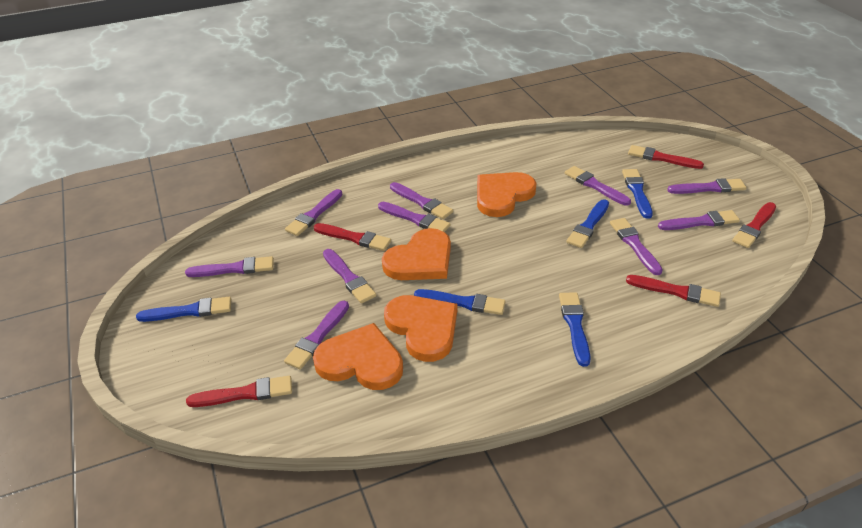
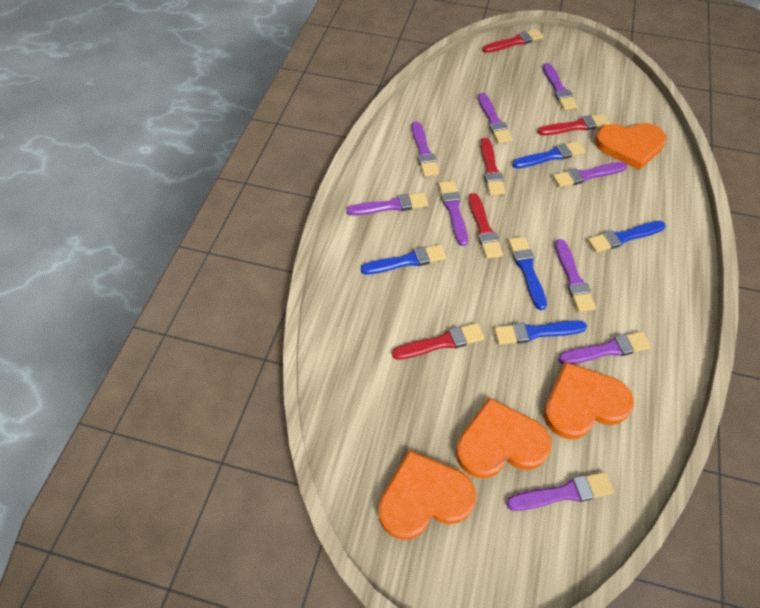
purple brush: 10 -> 9

